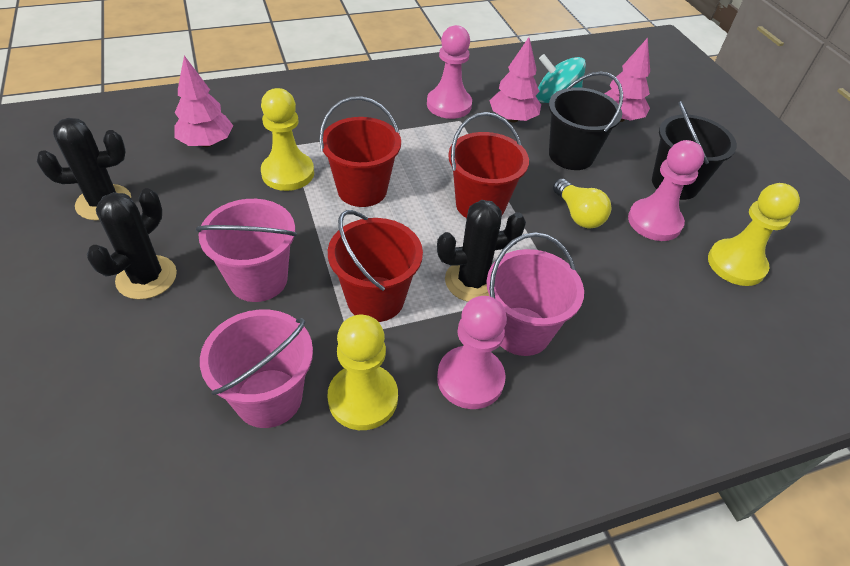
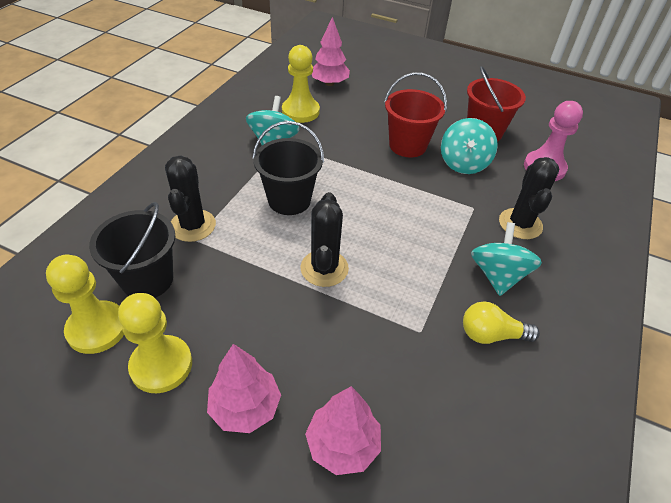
pink bucket: 3 -> 0
pink pawn: 3 -> 1
red bucket: 3 -> 2
turquoise spinning top: 1 -> 3

